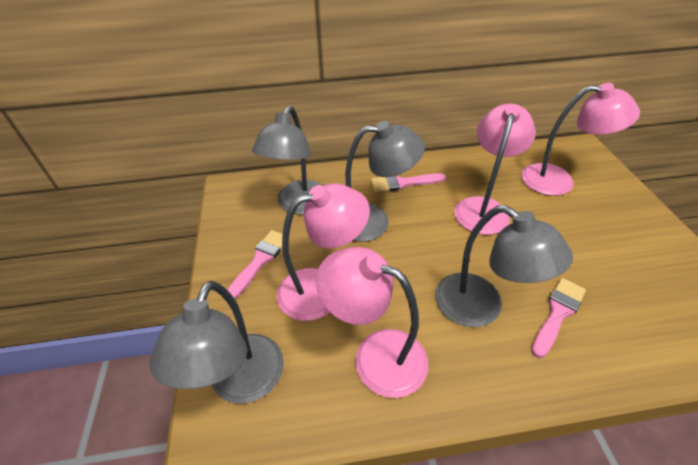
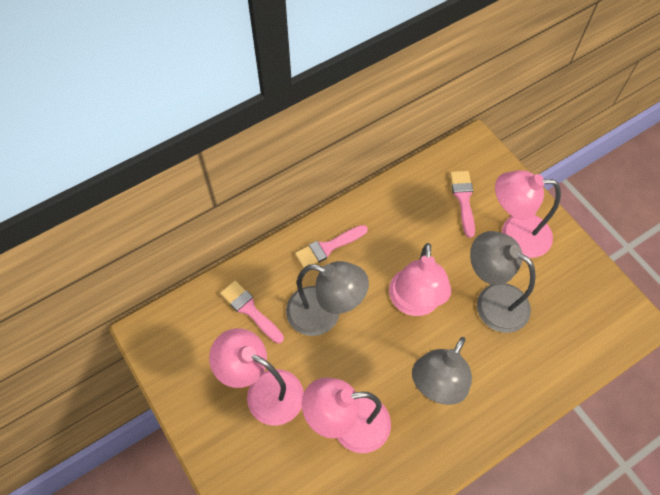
grey lamp: 4 -> 3

